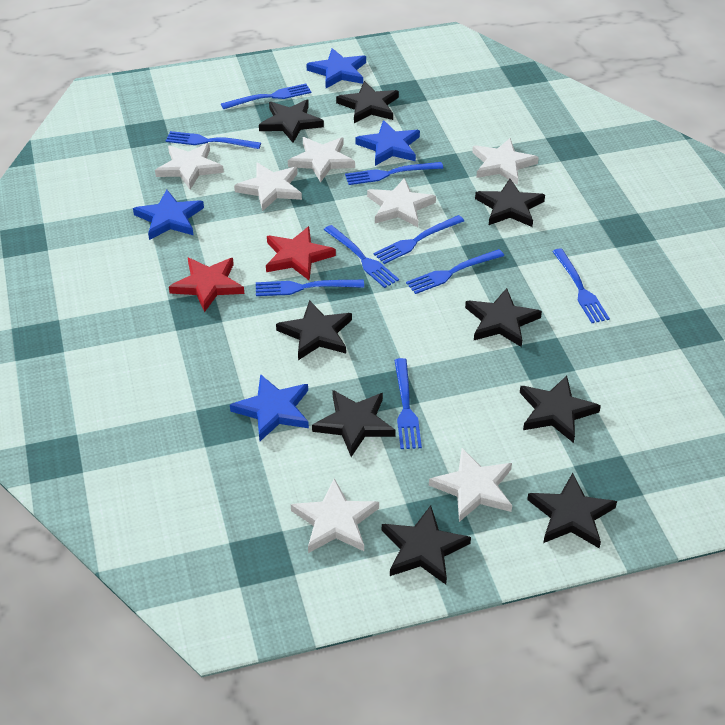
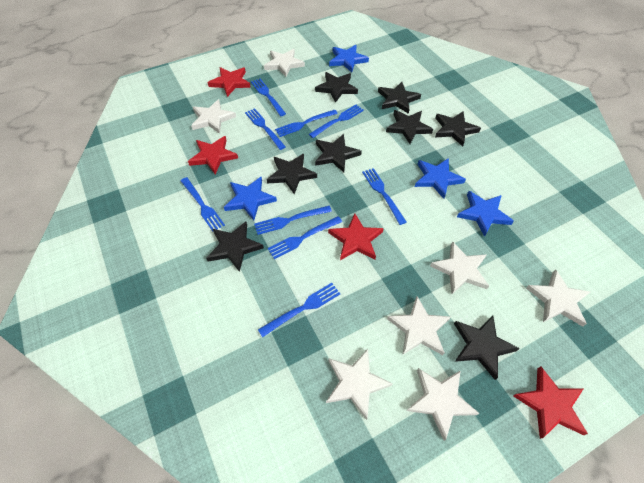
black star: 9 -> 8
red star: 2 -> 4

